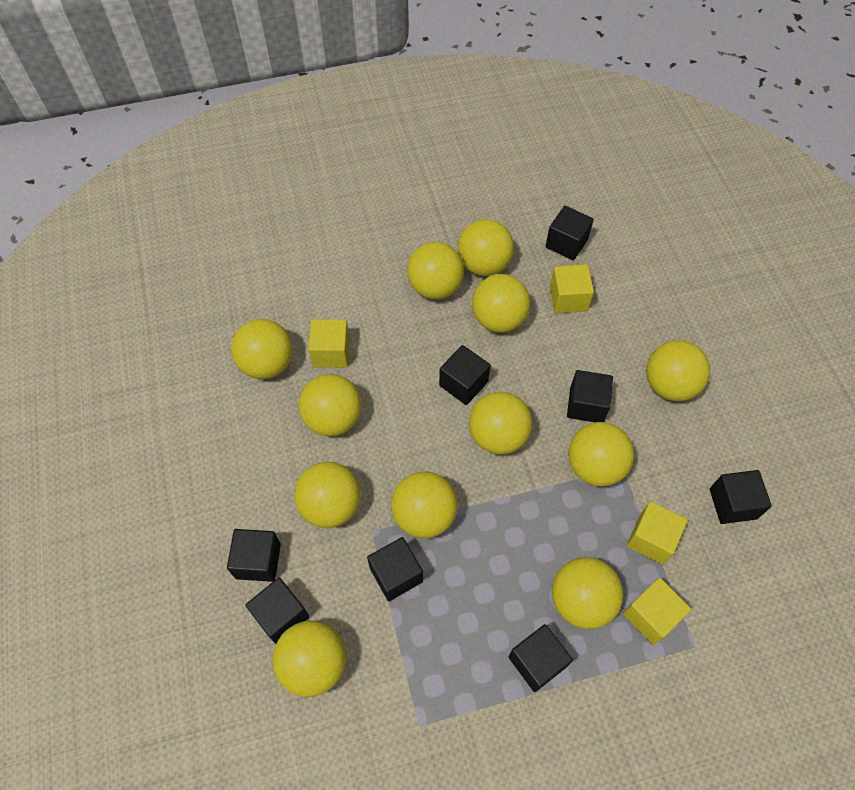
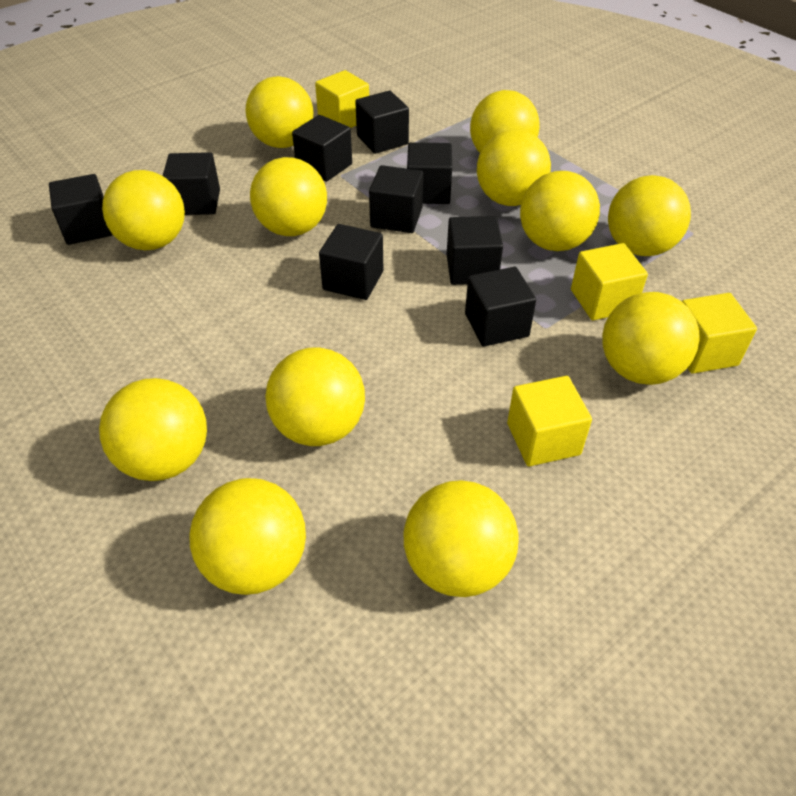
black cube: 8 -> 9

